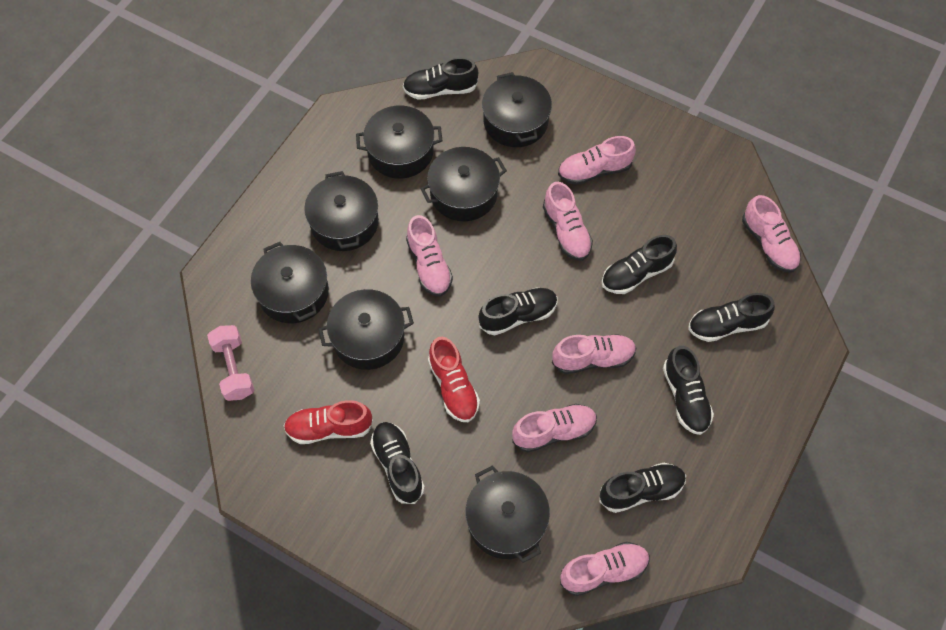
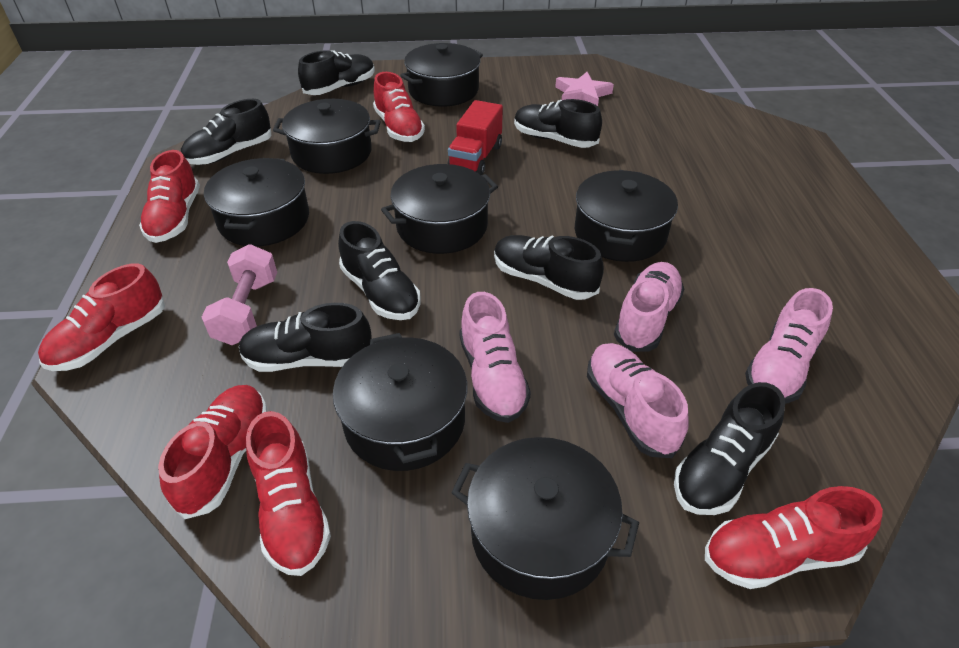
pink shoe: 7 -> 4
pink star: 0 -> 1
red shoe: 2 -> 6
red truck: 0 -> 1

